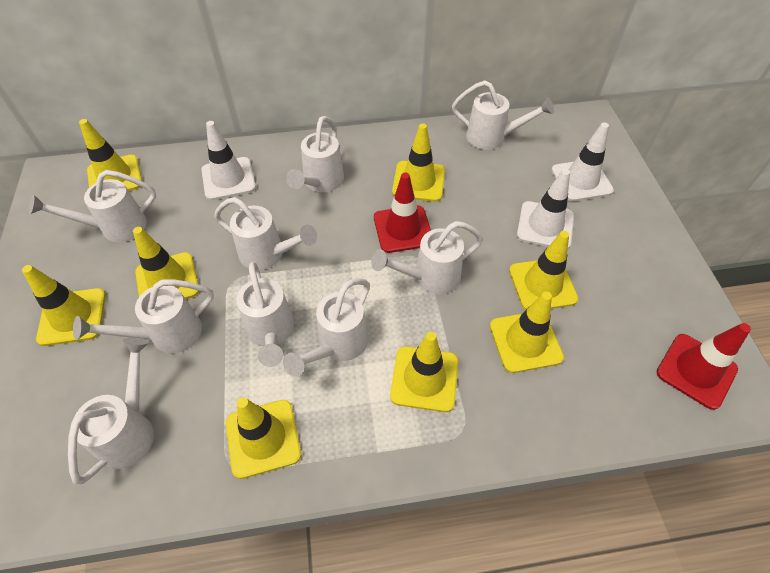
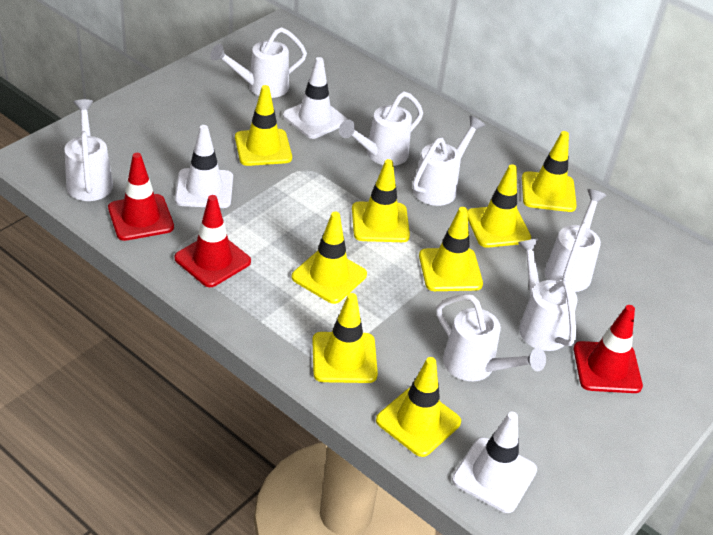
red traffic cone: 2 -> 3
white watering can: 9 -> 7

